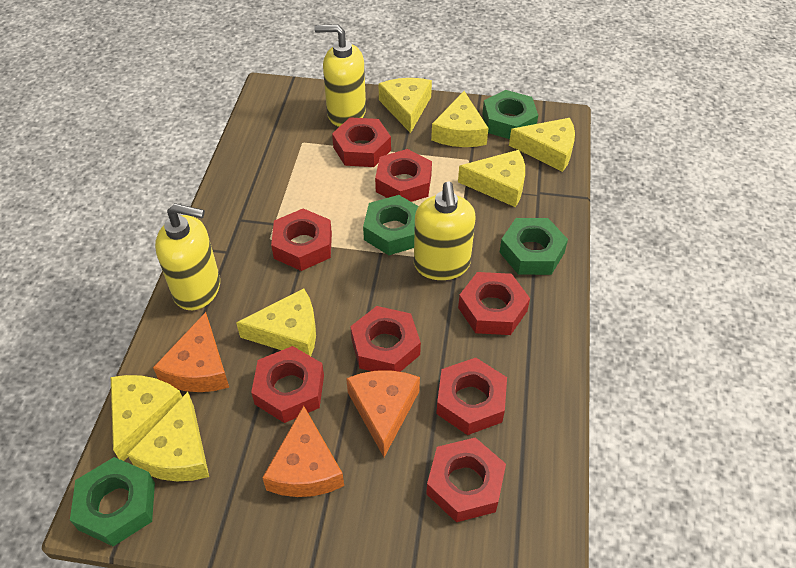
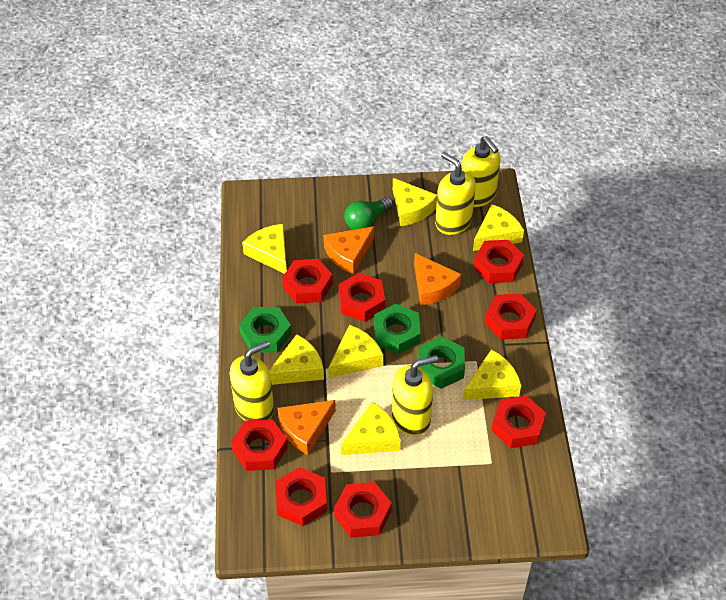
green light bulb: 0 -> 1
green nut: 4 -> 3
yellow soap dispenser: 3 -> 4

